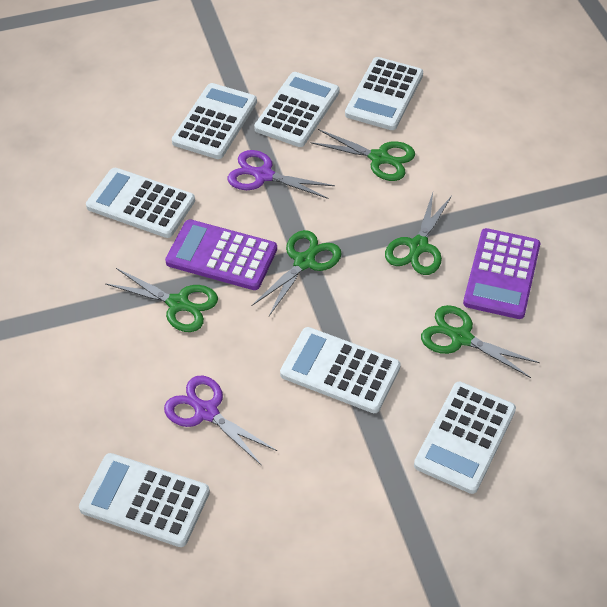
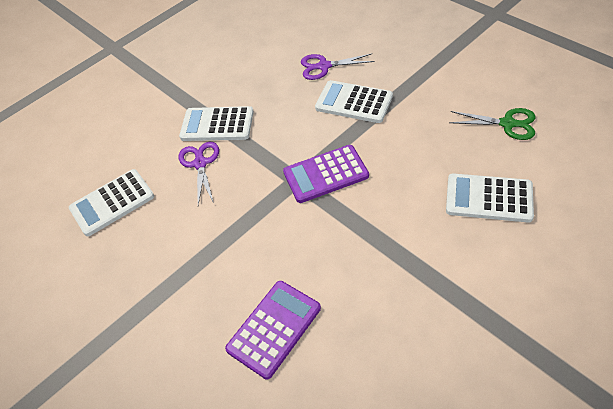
green scissors: 5 -> 1
white calculator: 7 -> 4

